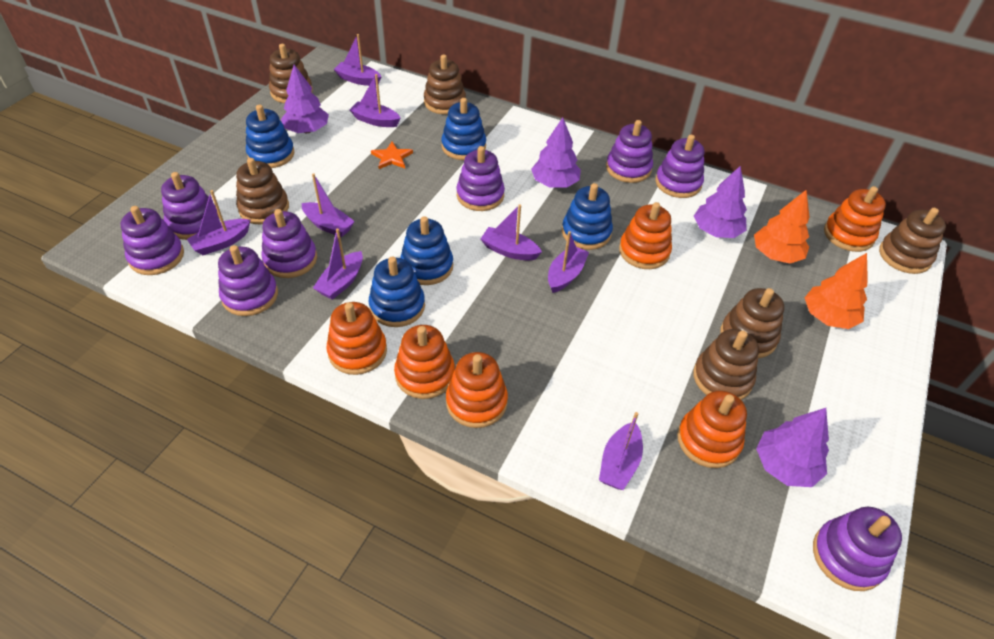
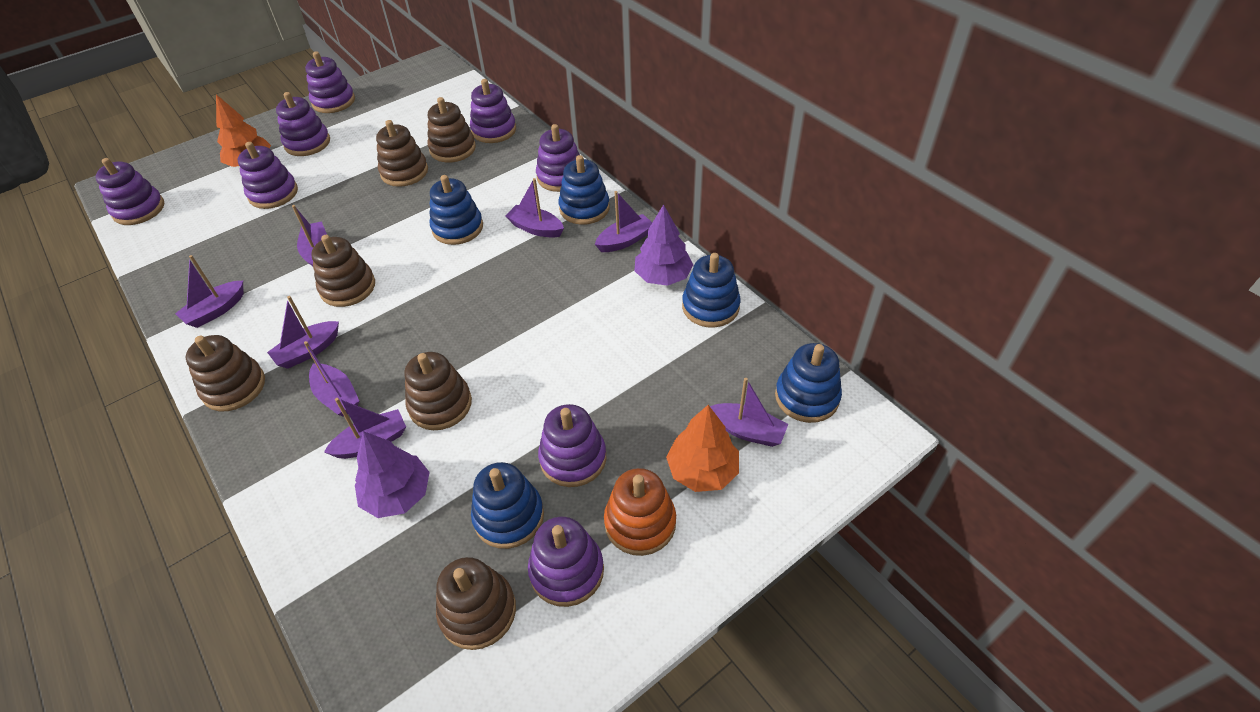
orange stacking toy: 6 -> 1
orange star: 1 -> 0
purple tree: 4 -> 2

